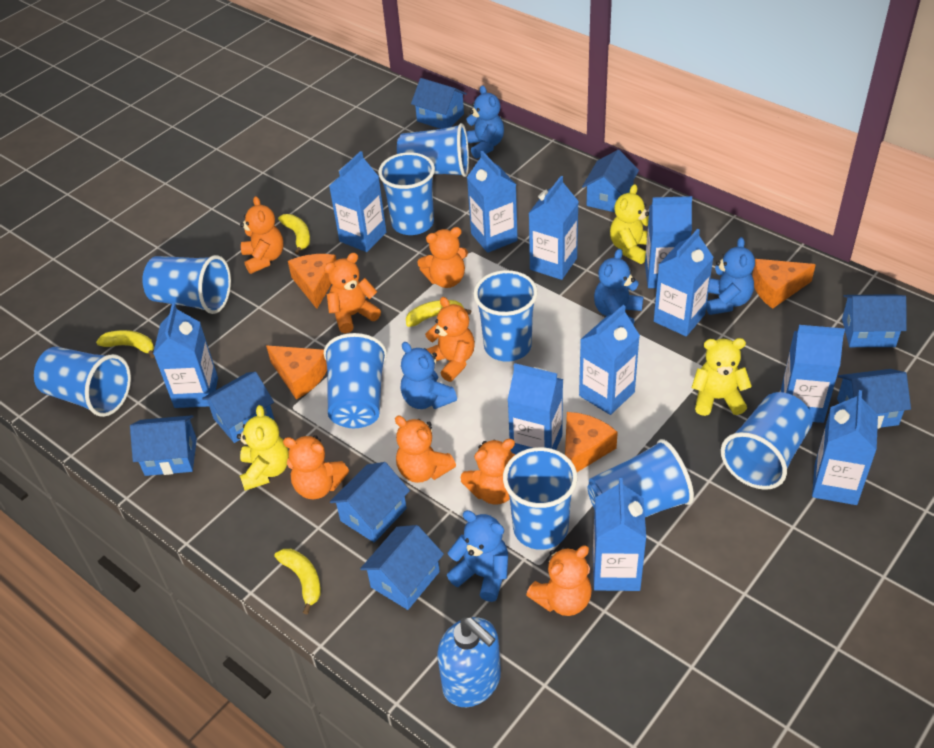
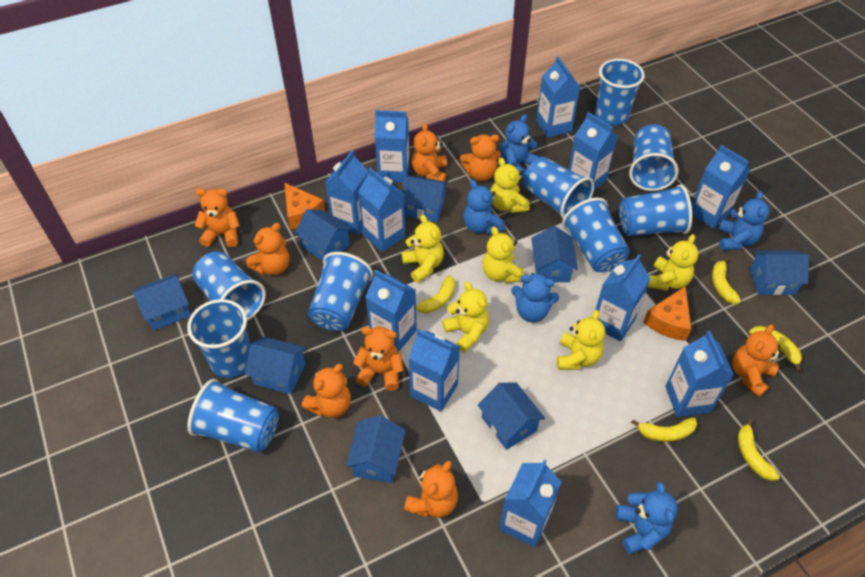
blue soap dispenser: 1 -> 0
orange cheese: 4 -> 2
yellow banana: 4 -> 5
yellow teddy bear: 3 -> 6

